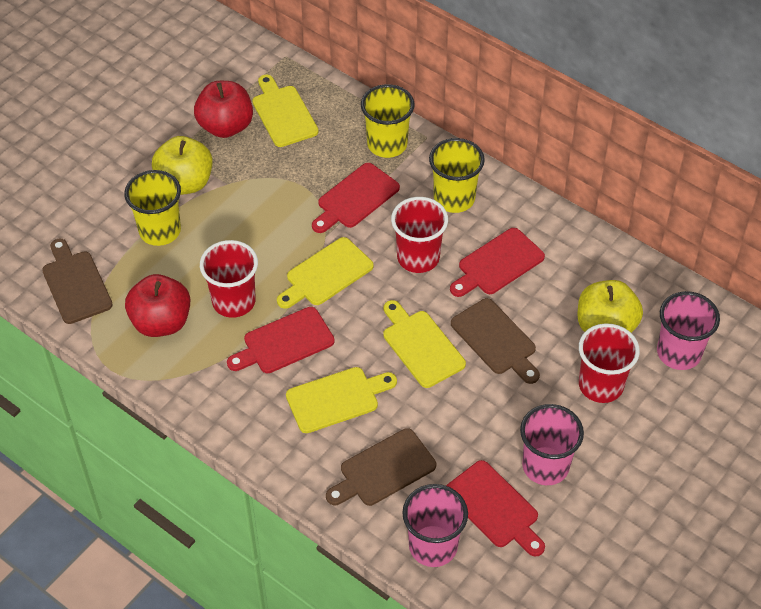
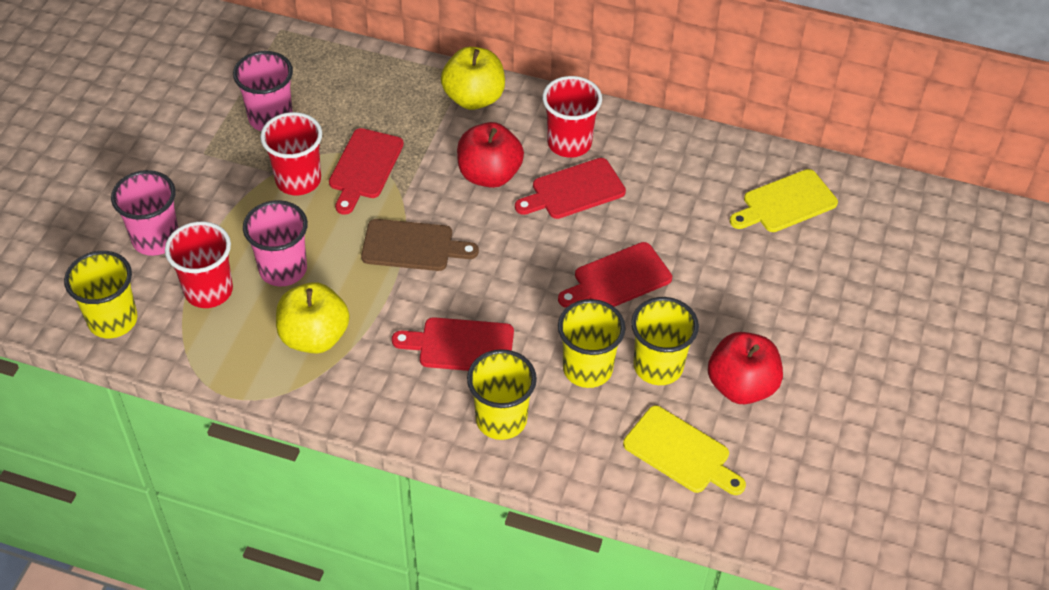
brown cutting board: 3 -> 1
yellow cup: 3 -> 4
yellow cutting board: 4 -> 2

